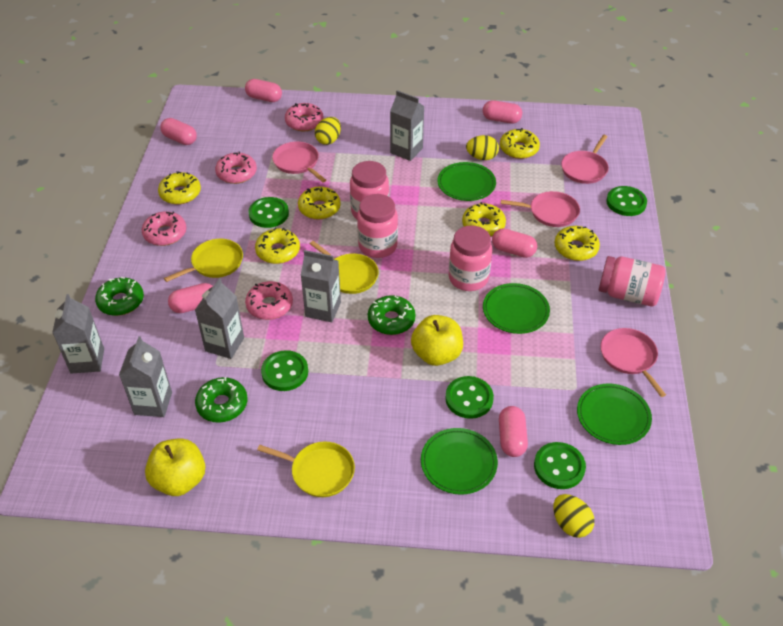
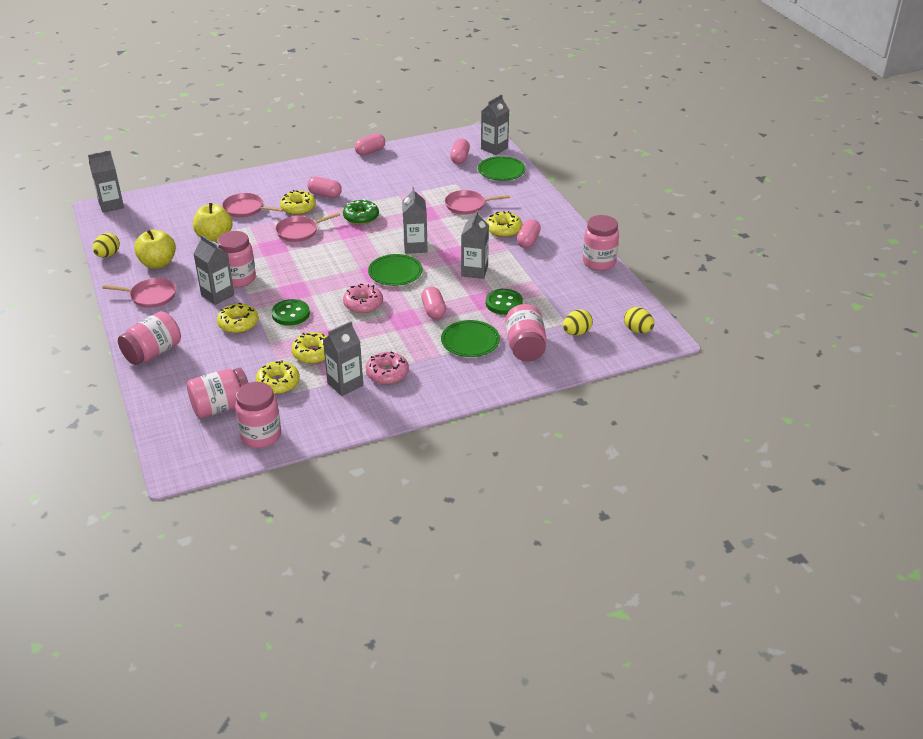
green button: 5 -> 2
green donut: 3 -> 1
green plate: 4 -> 3
grey carton: 5 -> 6
pink capsule: 6 -> 5
pink donut: 4 -> 2
pink jar: 4 -> 6
yellow donut: 6 -> 5
yellow pan: 3 -> 0

